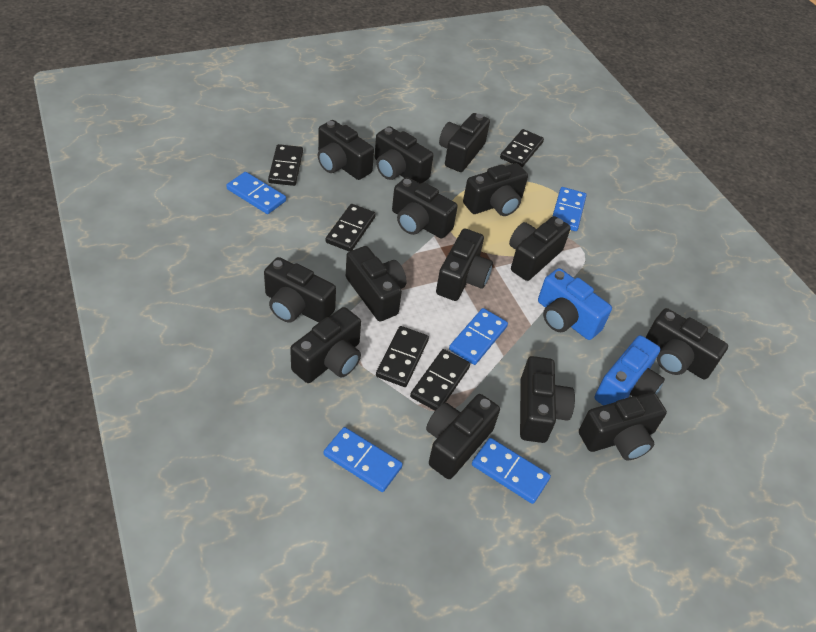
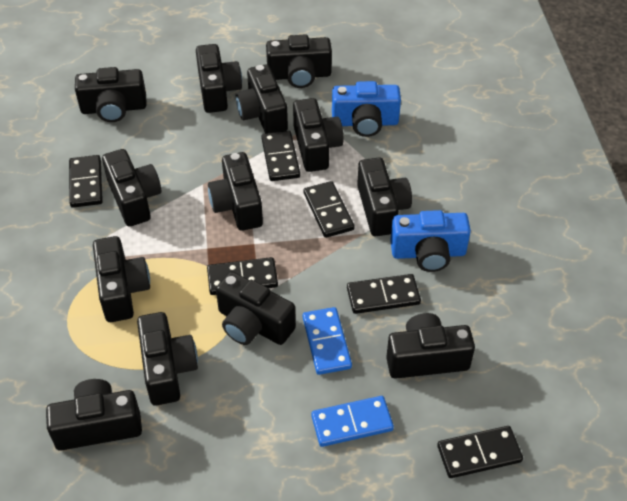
black camera: 14 -> 13
black domino: 5 -> 6
blue domino: 5 -> 2

